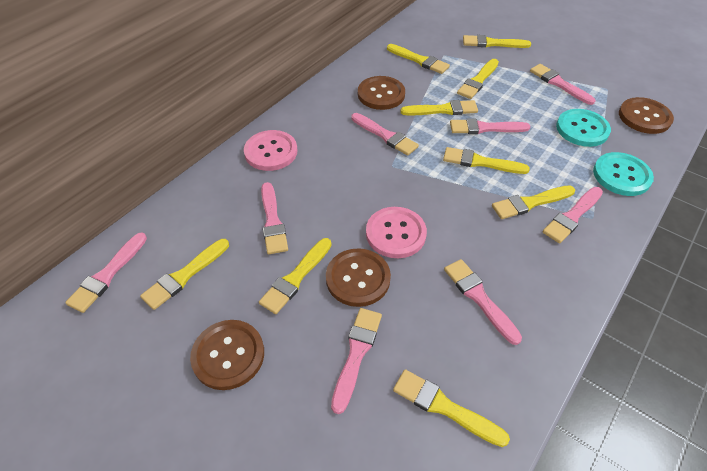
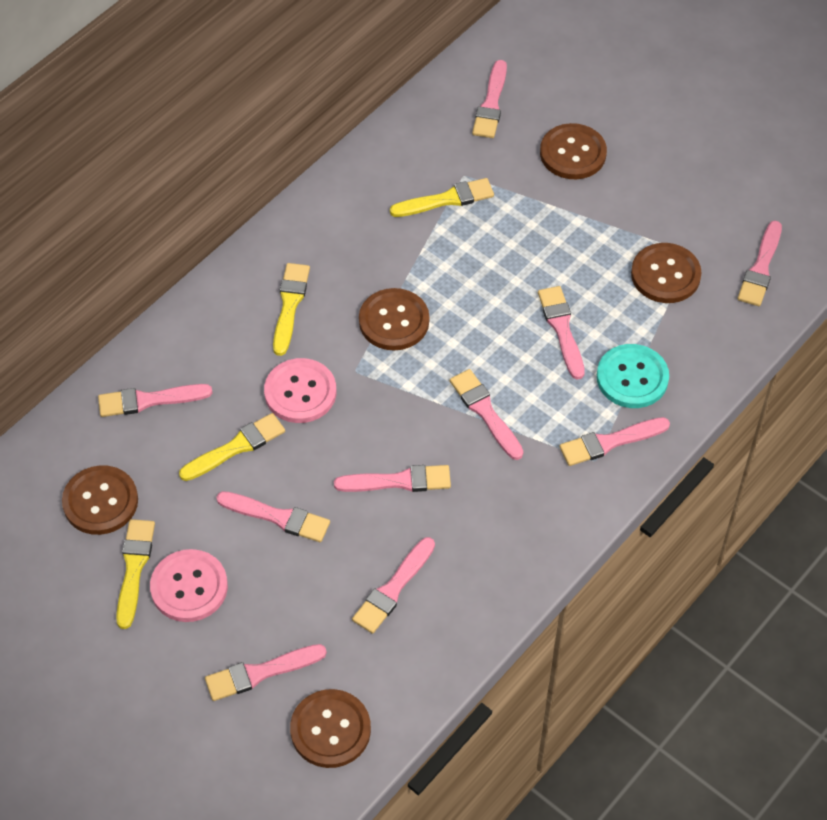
brown button: 4 -> 5
pink brush: 8 -> 10
turquoise button: 2 -> 1
yellow brush: 9 -> 4

